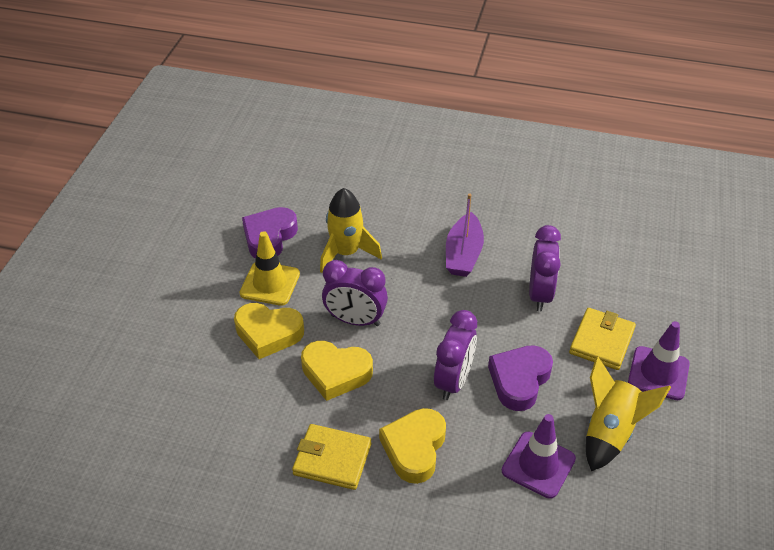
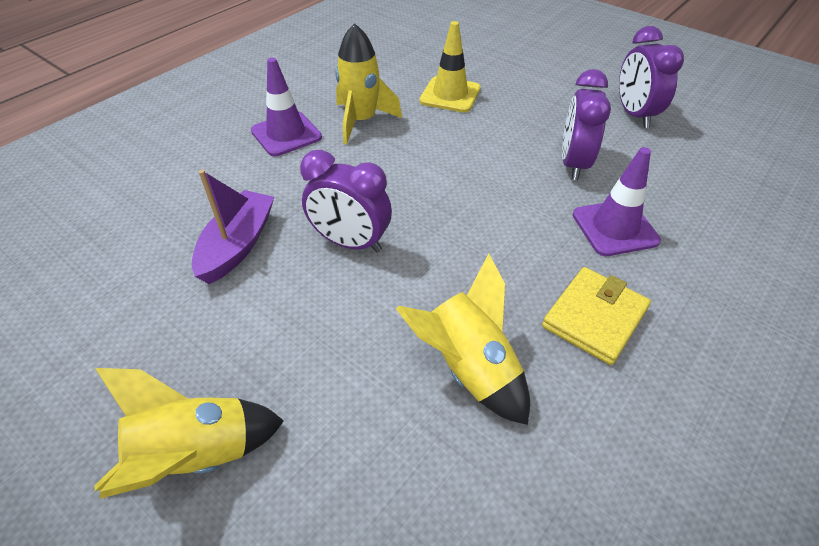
purple heart: 2 -> 0
yellow heart: 3 -> 0
yellow rocket: 2 -> 3
yellow wallet: 2 -> 1

